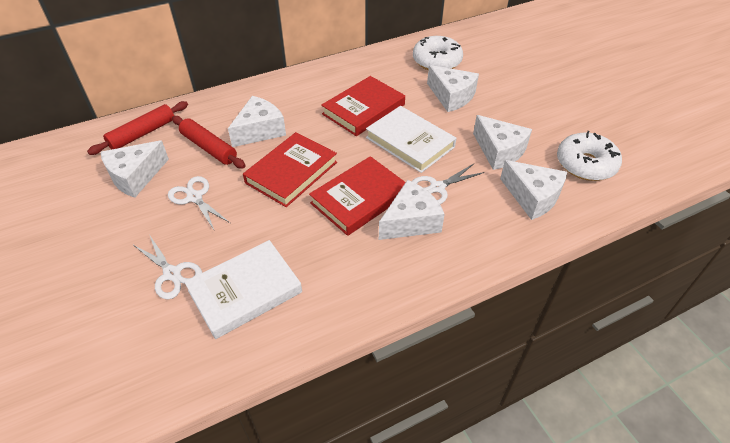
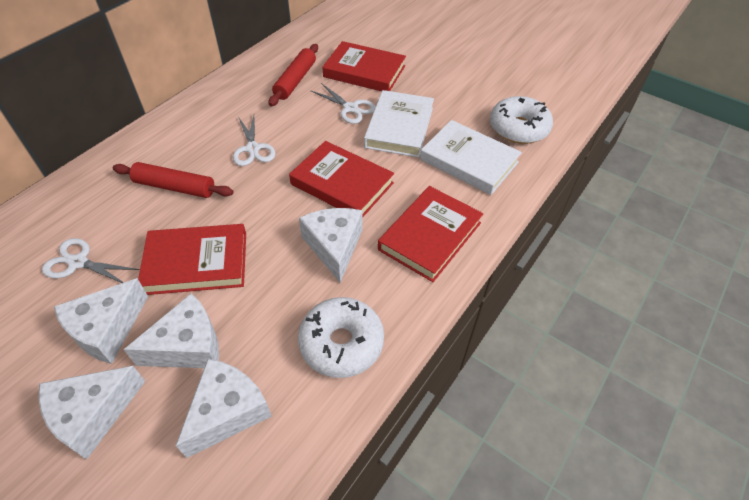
red book: 3 -> 4
white cheese: 6 -> 5

